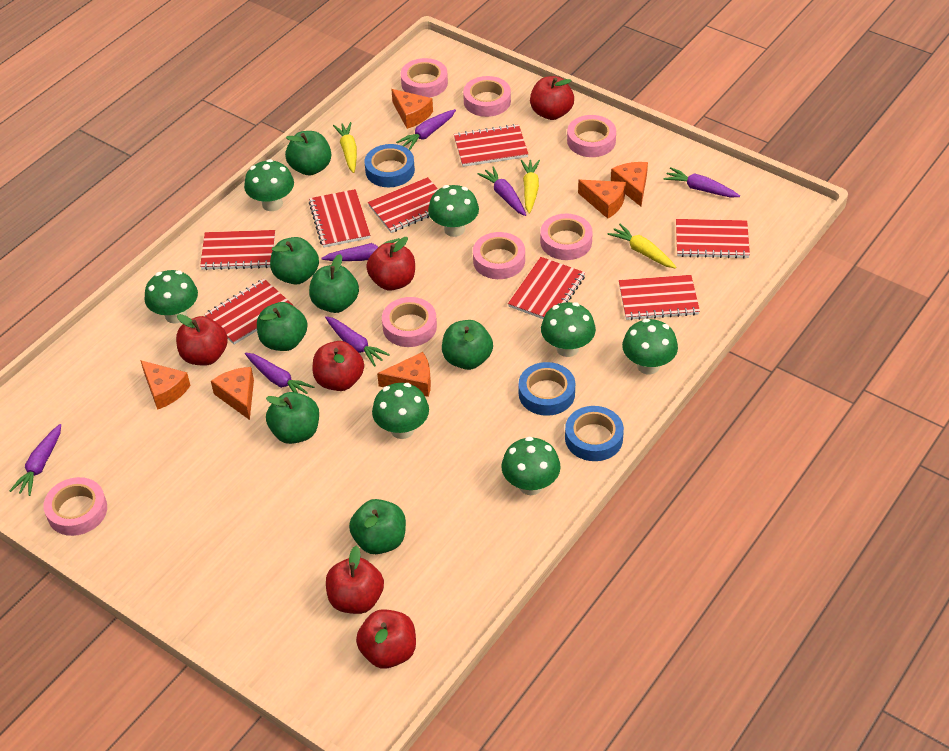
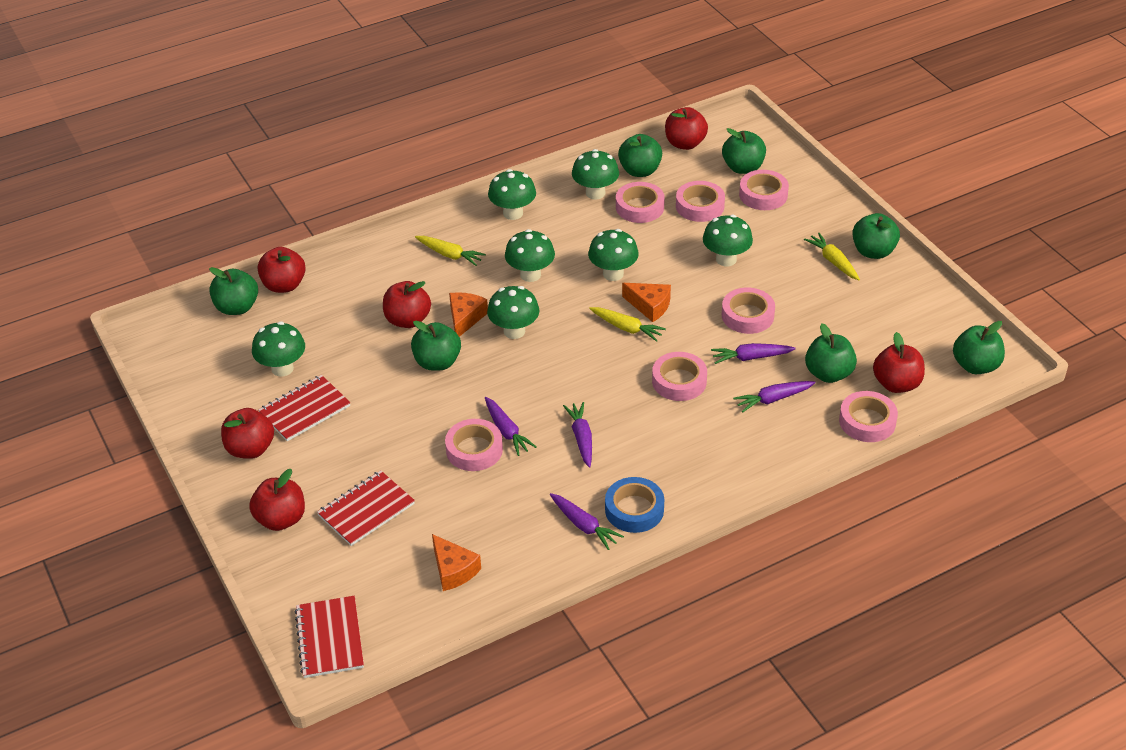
blue tape: 3 -> 1
orange cheese: 6 -> 3
purple carrot: 7 -> 5
red notebook: 8 -> 3

